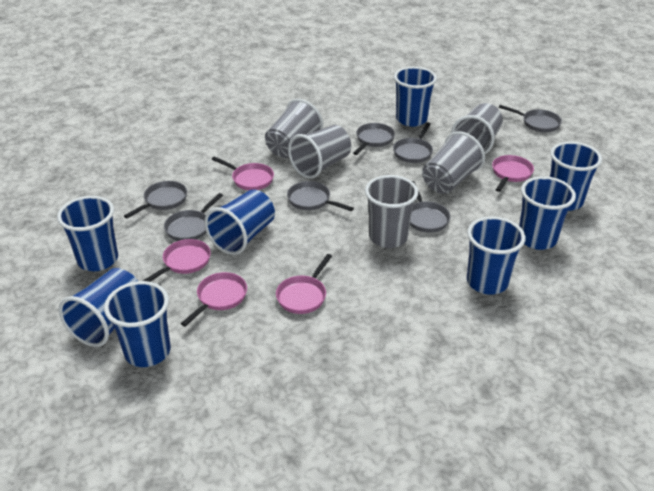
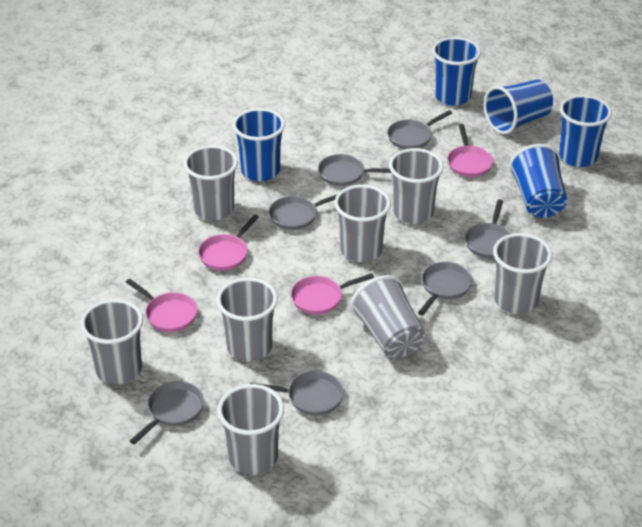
blue cup: 8 -> 5
grey cup: 5 -> 8
pink pan: 5 -> 4

